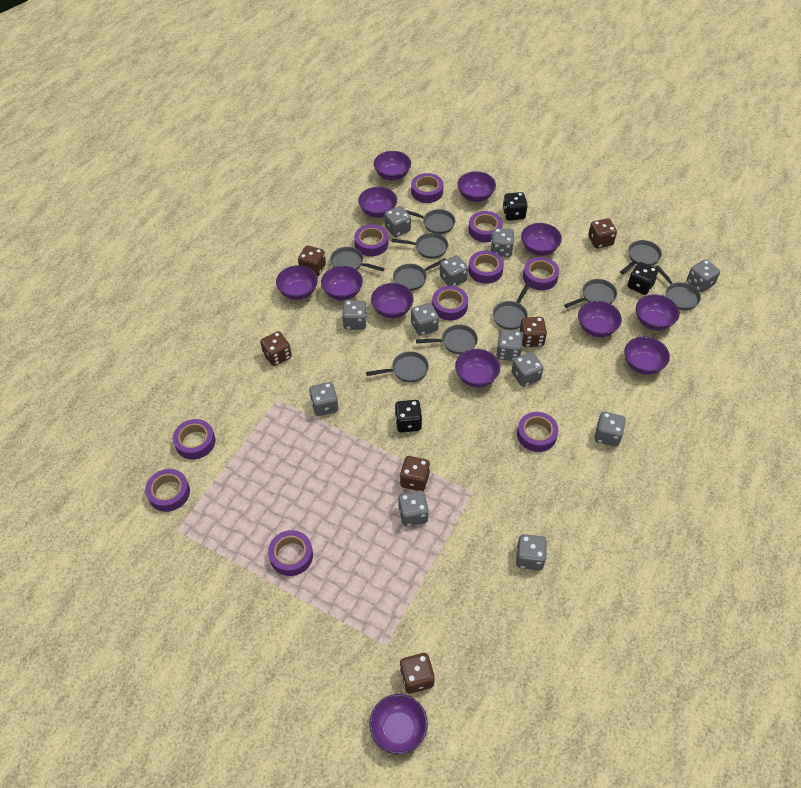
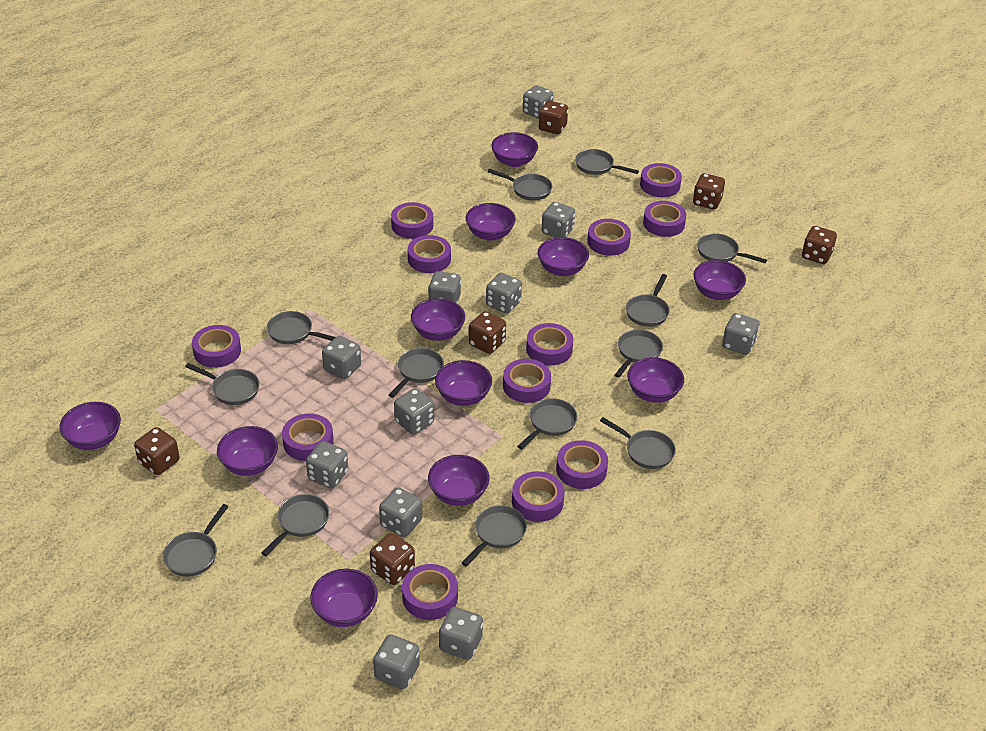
black dice: 3 -> 0
grey dice: 12 -> 11
grey pan: 10 -> 13
purple bowl: 12 -> 11
purple tape: 10 -> 12

